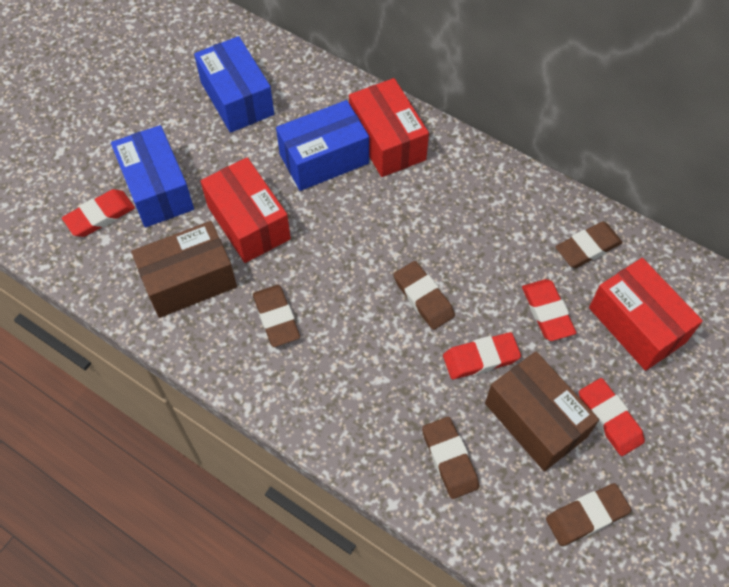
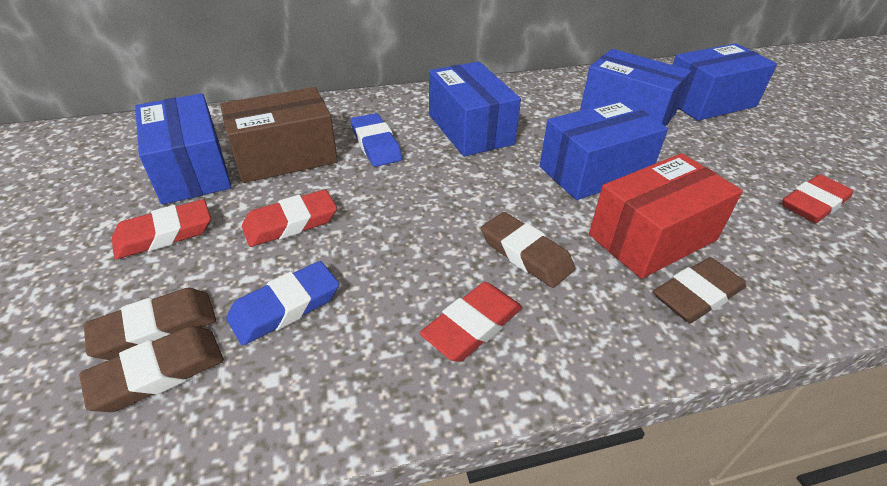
blue box: 3 -> 5
blue eraser: 0 -> 2
brown box: 2 -> 1
brown eraser: 5 -> 4
red box: 3 -> 1

